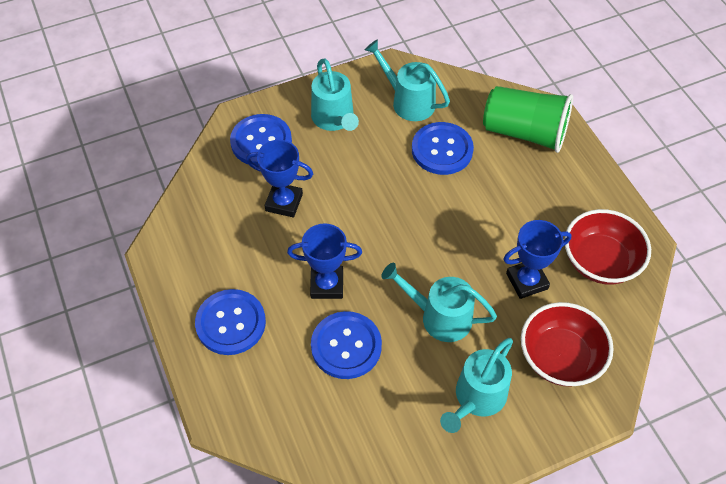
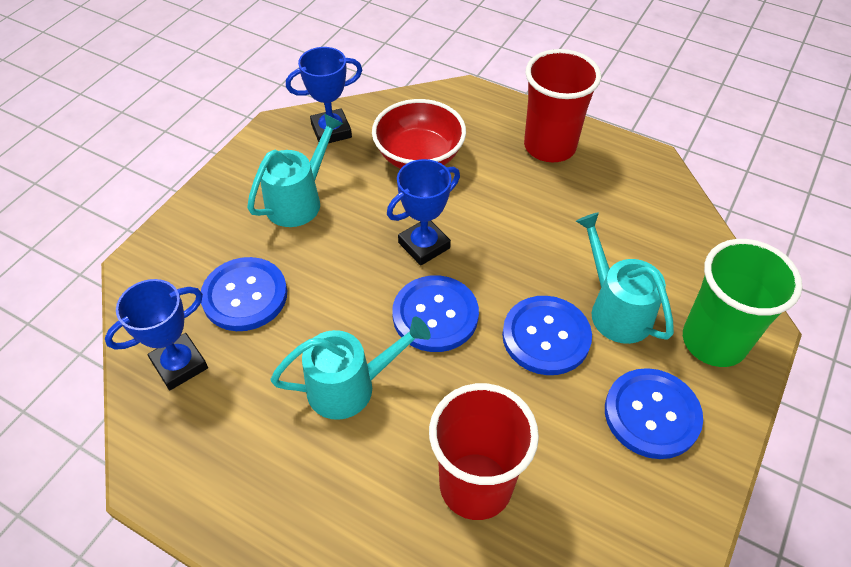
red bowl: 2 -> 1
red cup: 0 -> 2
turquoise watering can: 4 -> 3

